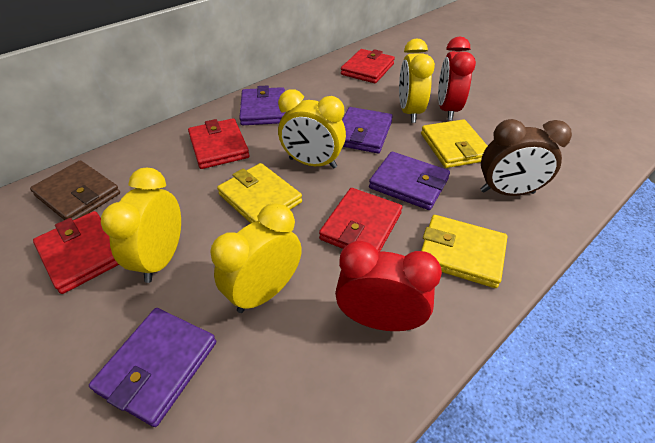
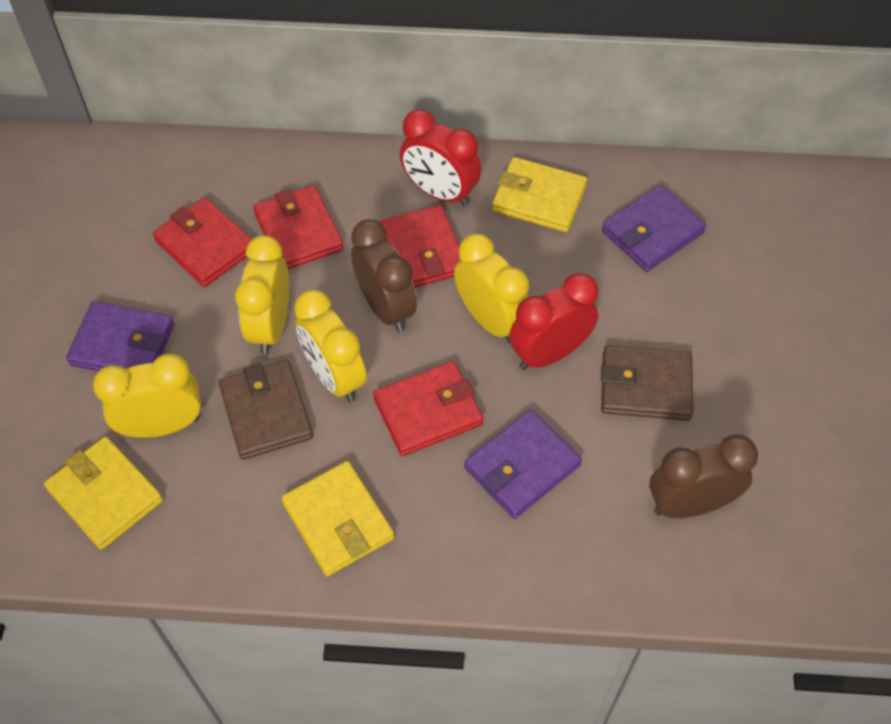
brown clock: 1 -> 2
brown wallet: 1 -> 2
purple wallet: 4 -> 3

